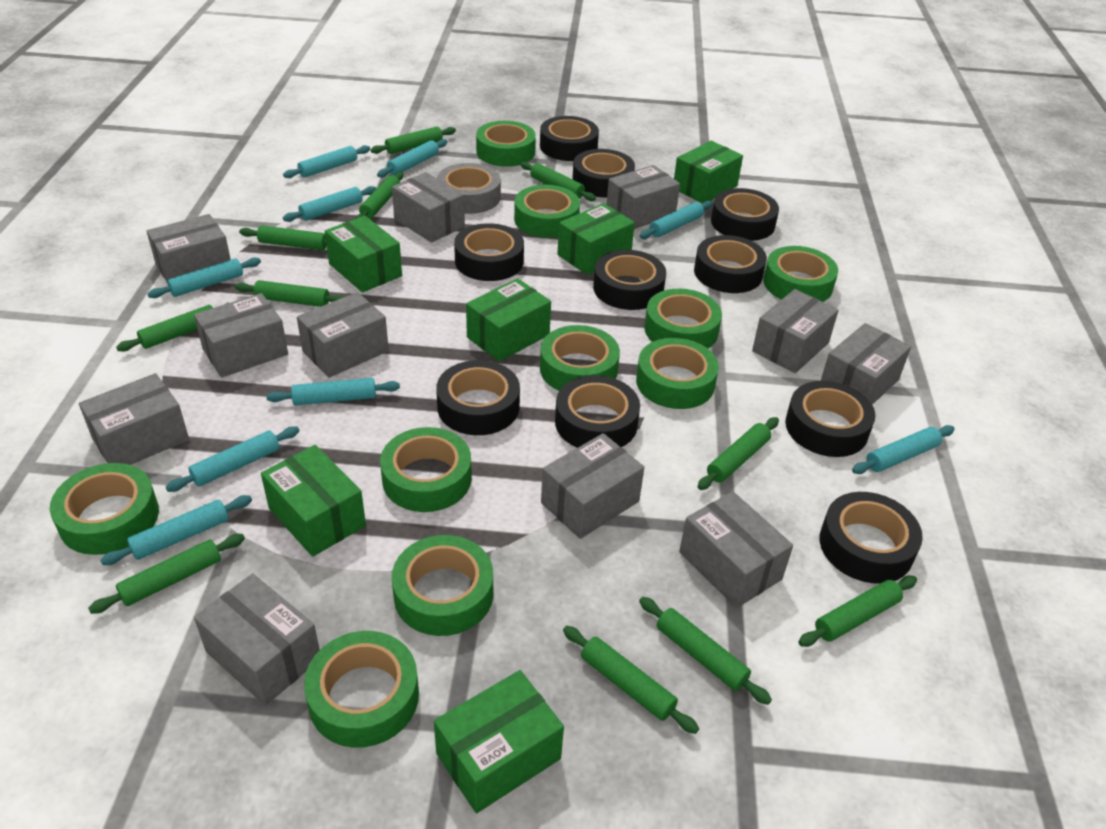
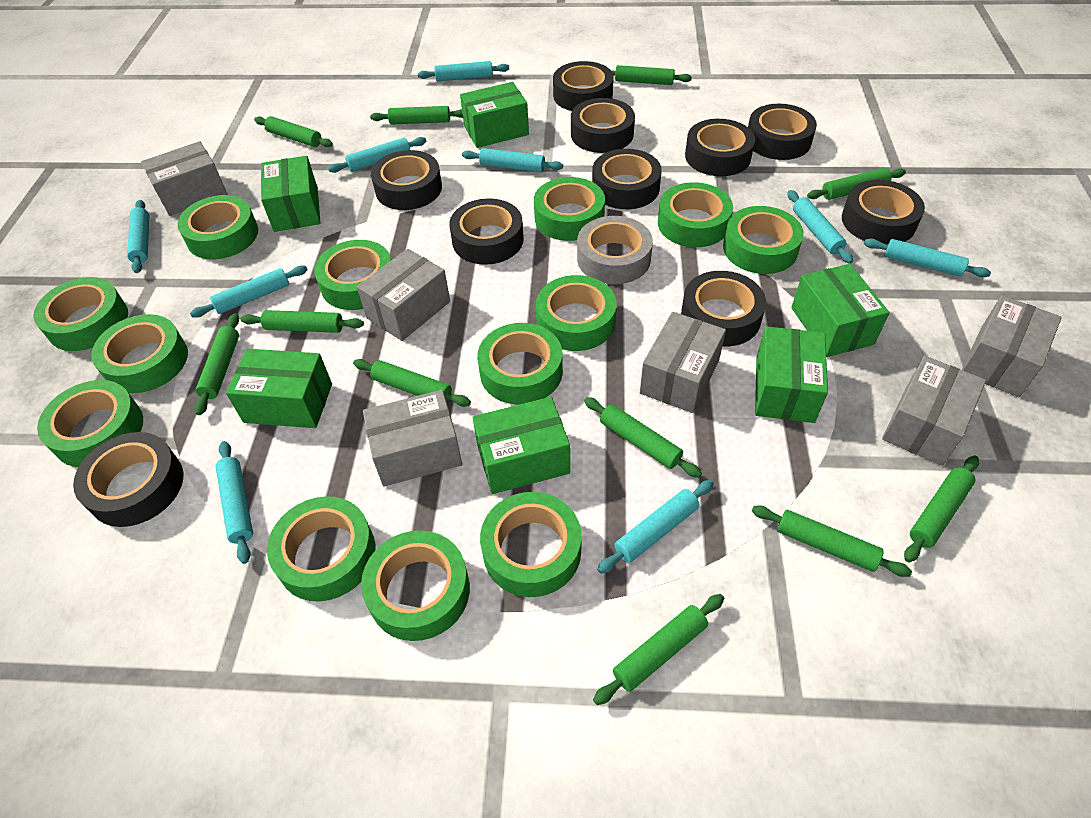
green tape: 10 -> 13
grey box: 11 -> 6

